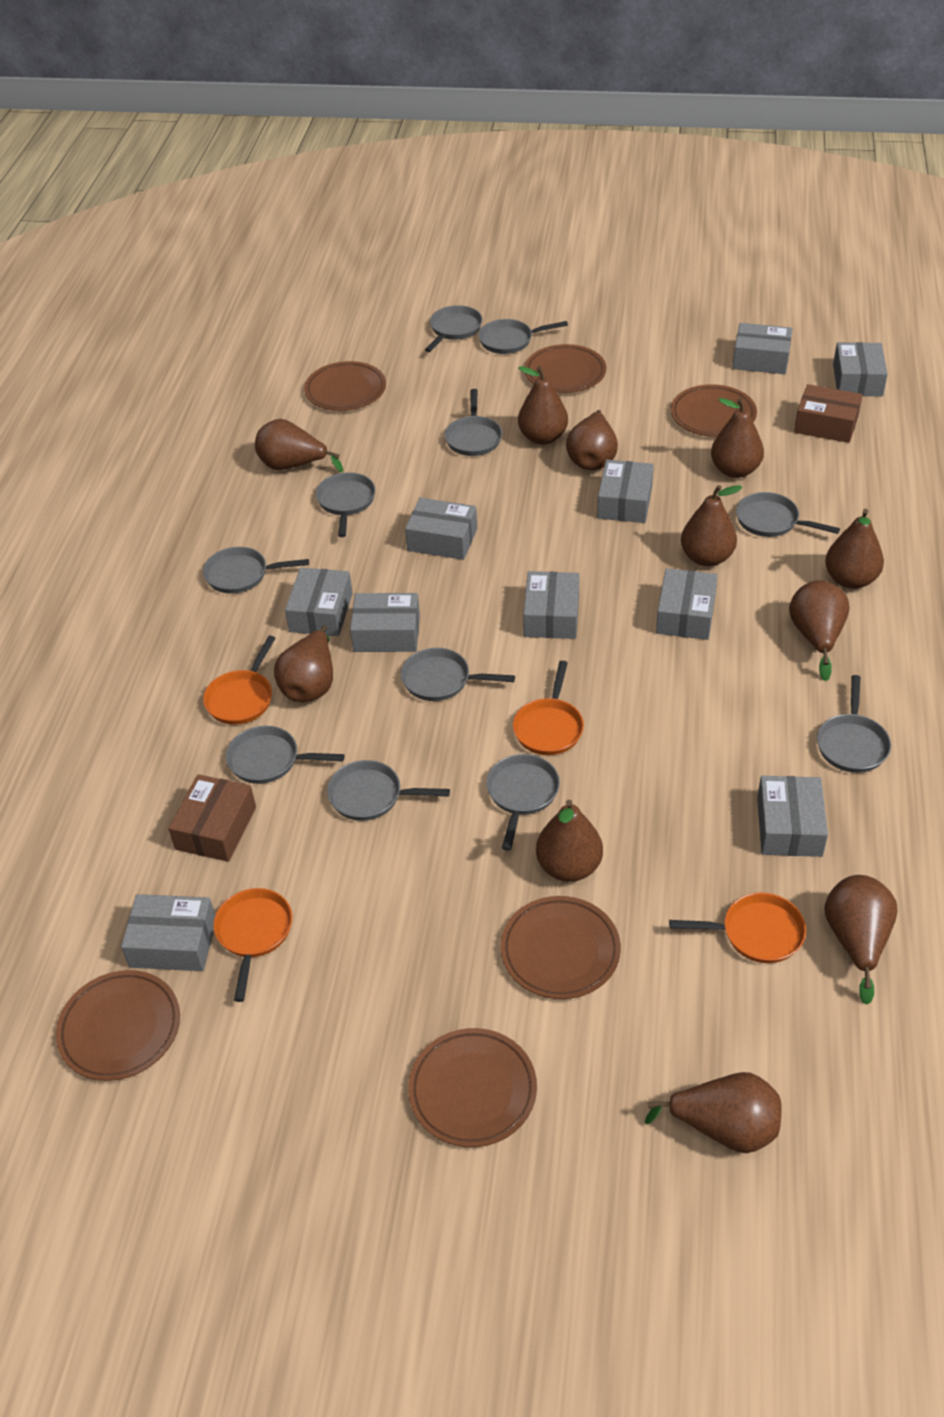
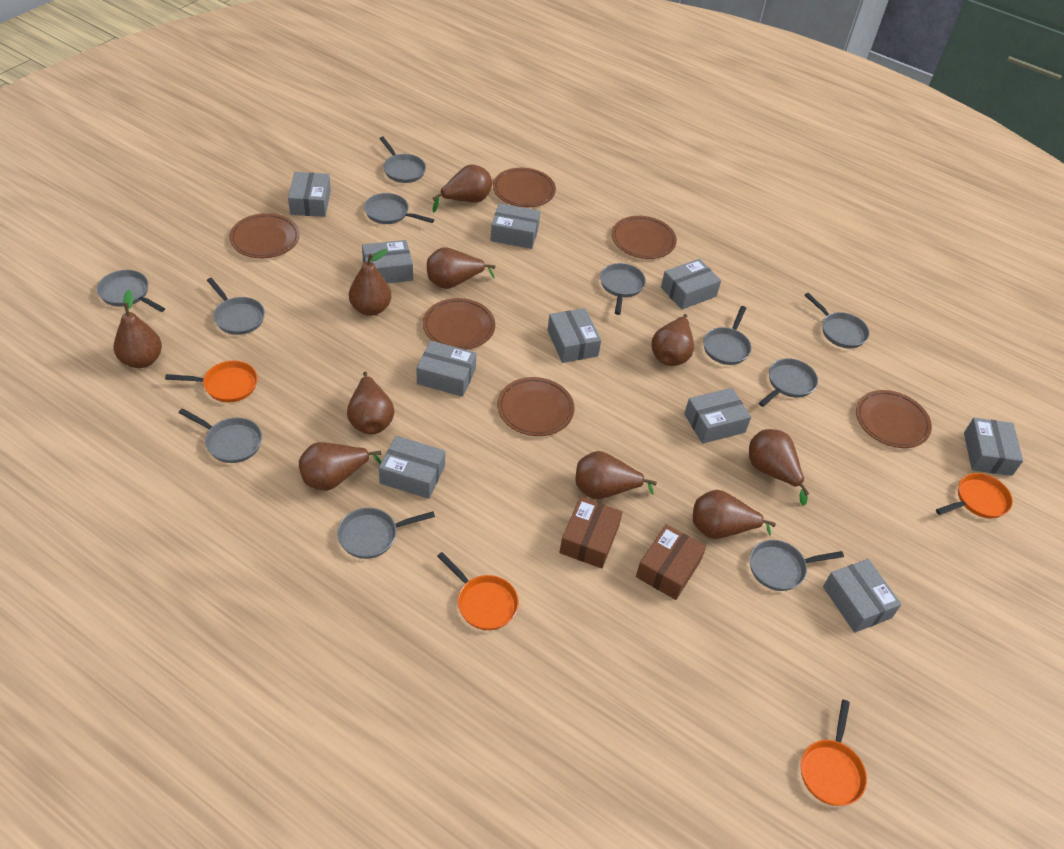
brown pear: 11 -> 10

